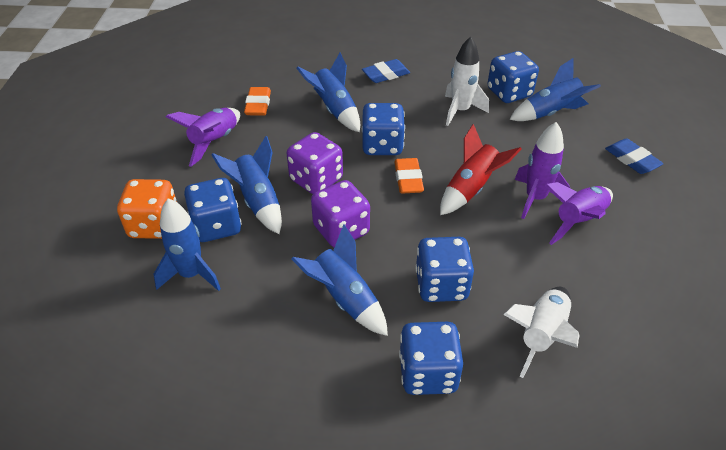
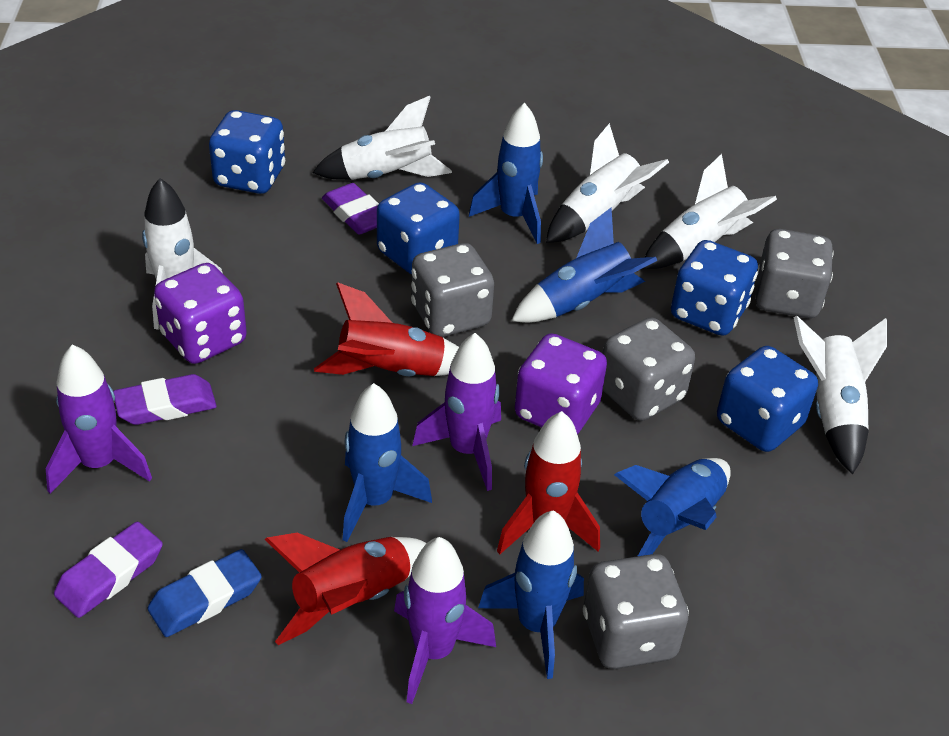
blue dice: 5 -> 4
blue eraser: 2 -> 1
grey dice: 0 -> 4
orange dice: 1 -> 0
orange eraser: 2 -> 0
purple eraser: 0 -> 3
red rocket: 1 -> 3
white rocket: 2 -> 5

